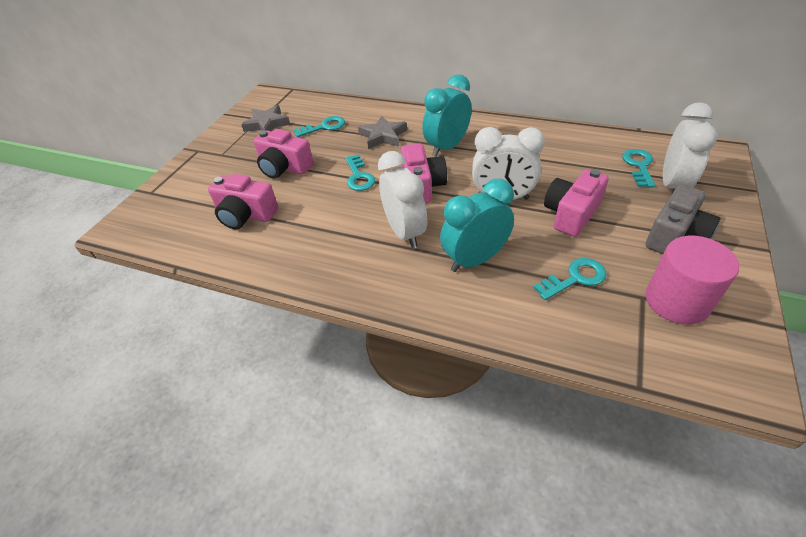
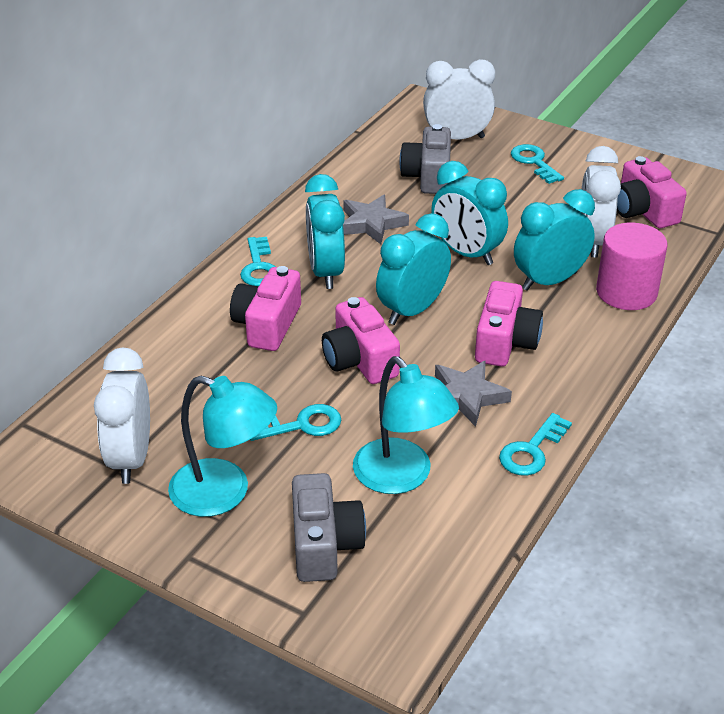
grey camera: 1 -> 2
turquoise clock: 2 -> 4
turquoise lamp: 0 -> 2

